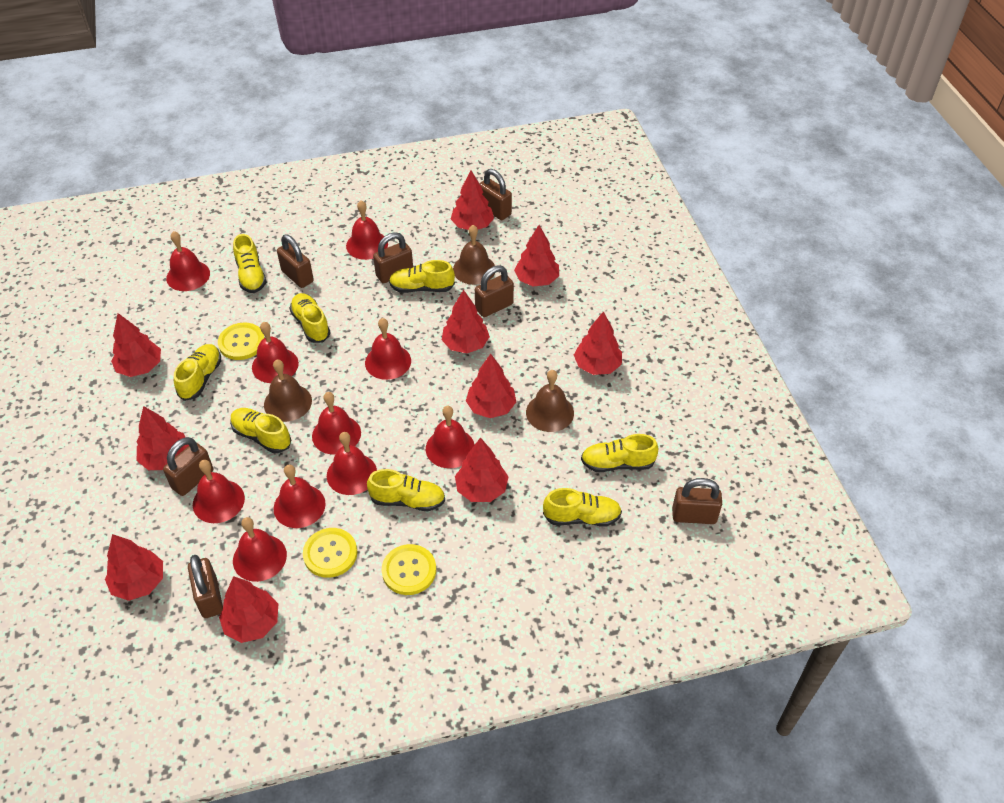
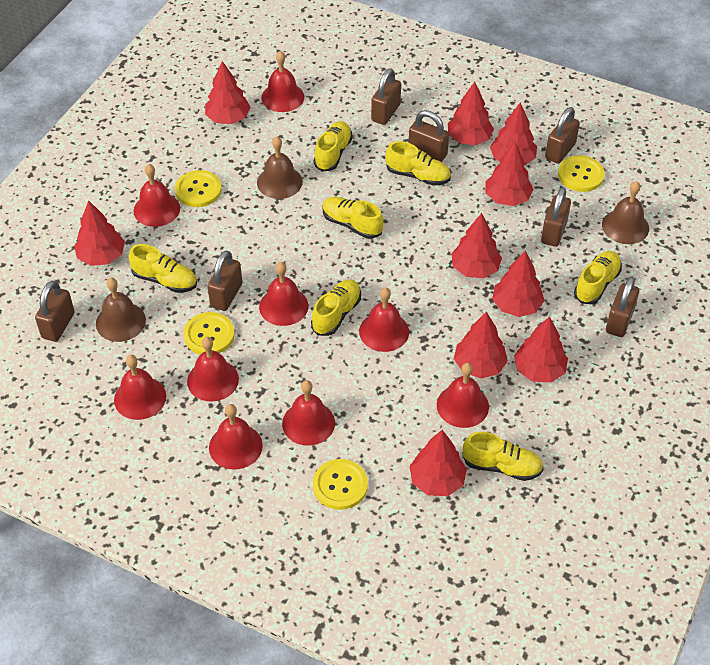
red bell: 10 -> 9
yellow button: 3 -> 4
yellow shoe: 8 -> 7

